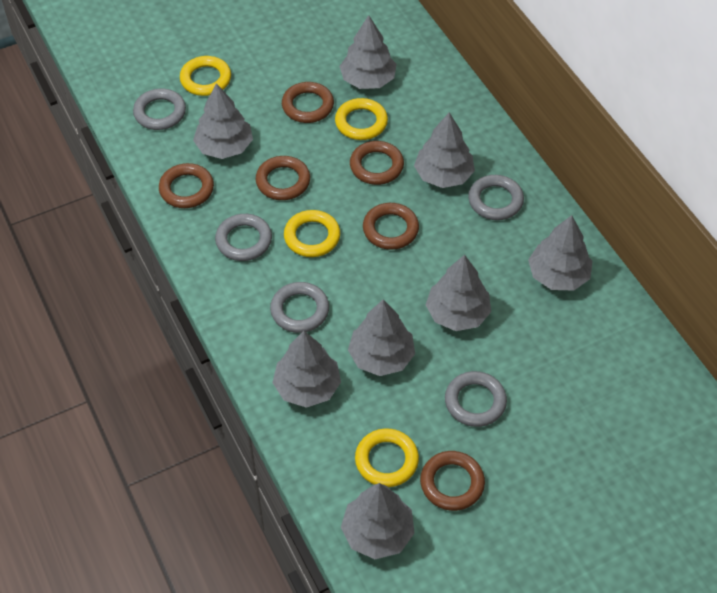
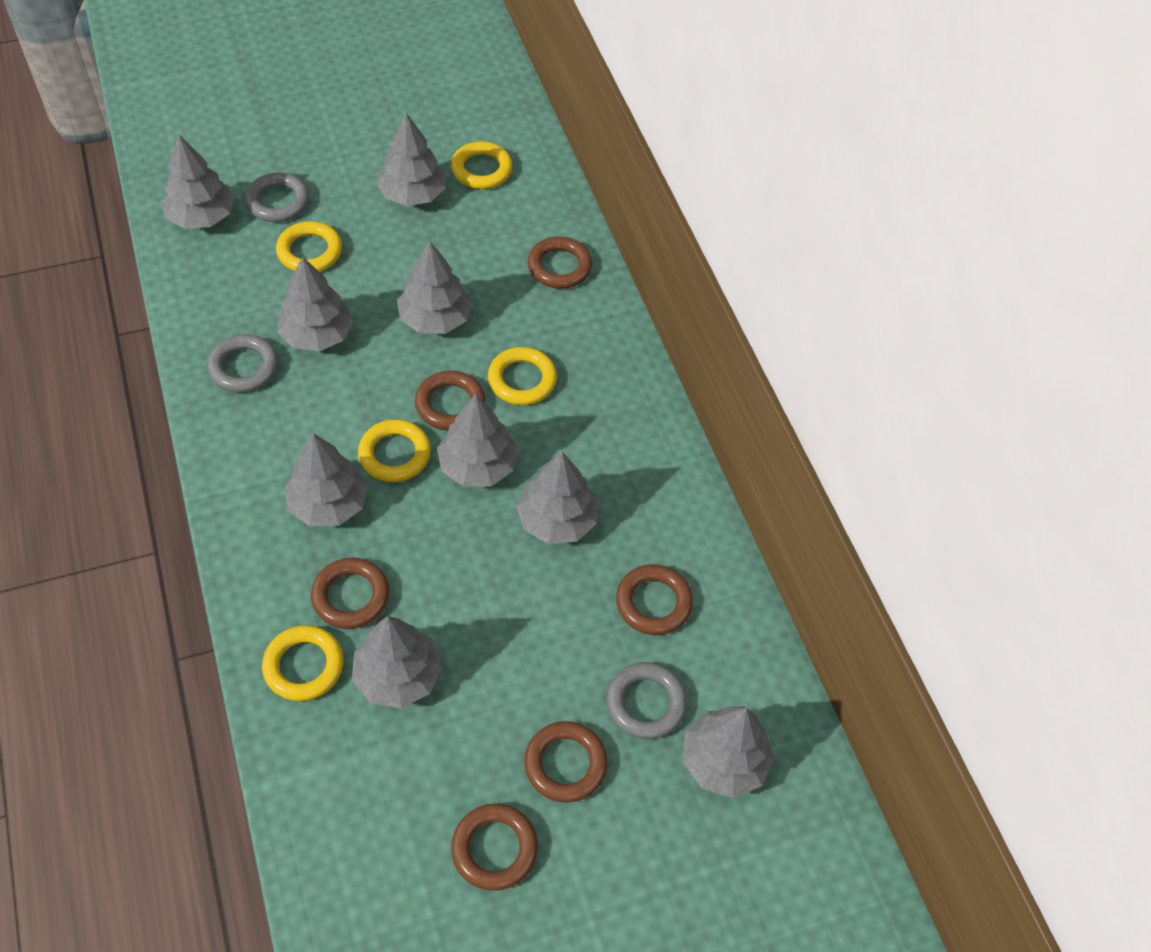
grey ring: 5 -> 3
grey tree: 8 -> 9
yellow ring: 4 -> 5

